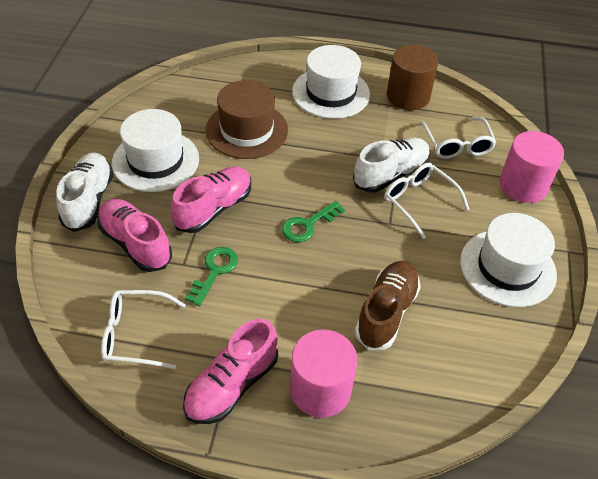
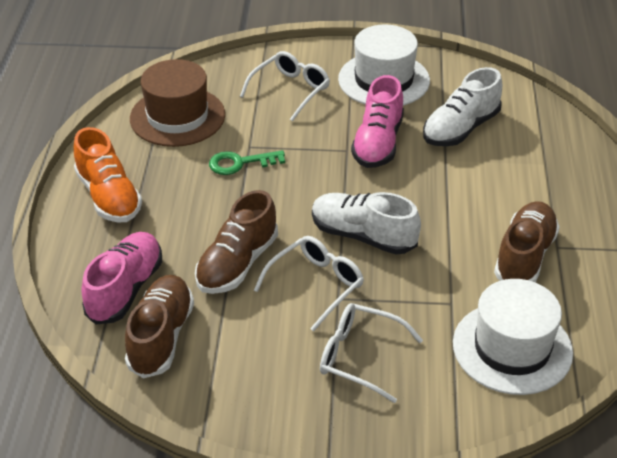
brown cylinder: 1 -> 0
brown shoe: 1 -> 3
green key: 2 -> 1
orange shoe: 0 -> 1
pink cylinder: 2 -> 0
pink shoe: 3 -> 2
white hat: 3 -> 2

